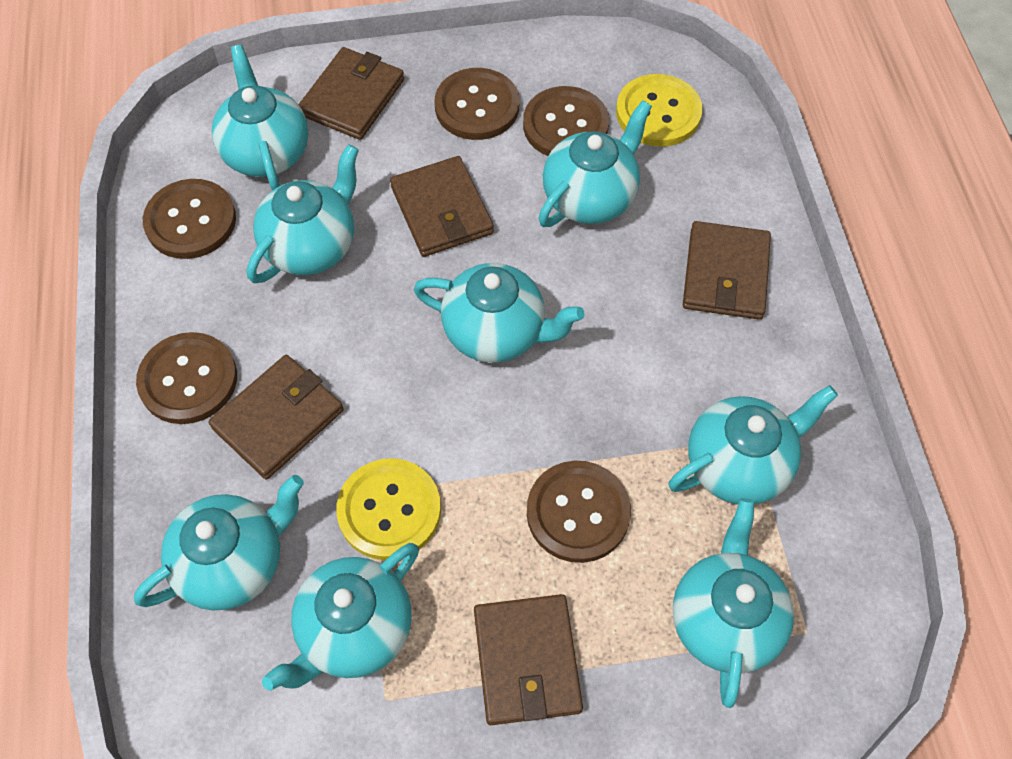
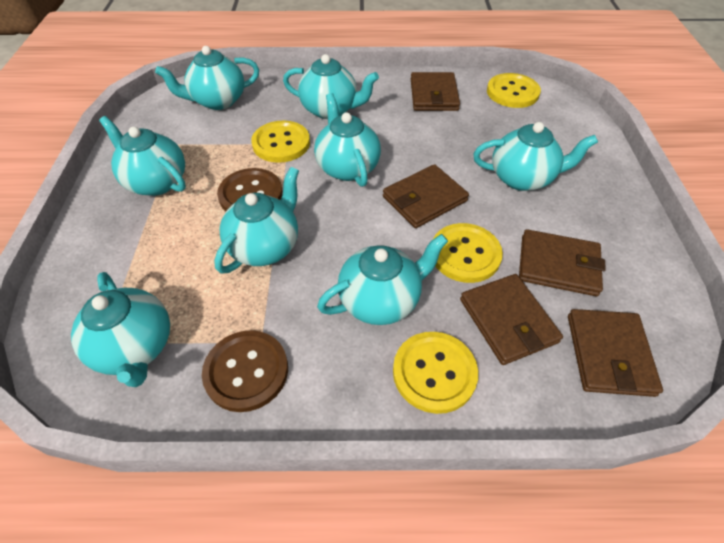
brown button: 5 -> 2
yellow button: 2 -> 4

